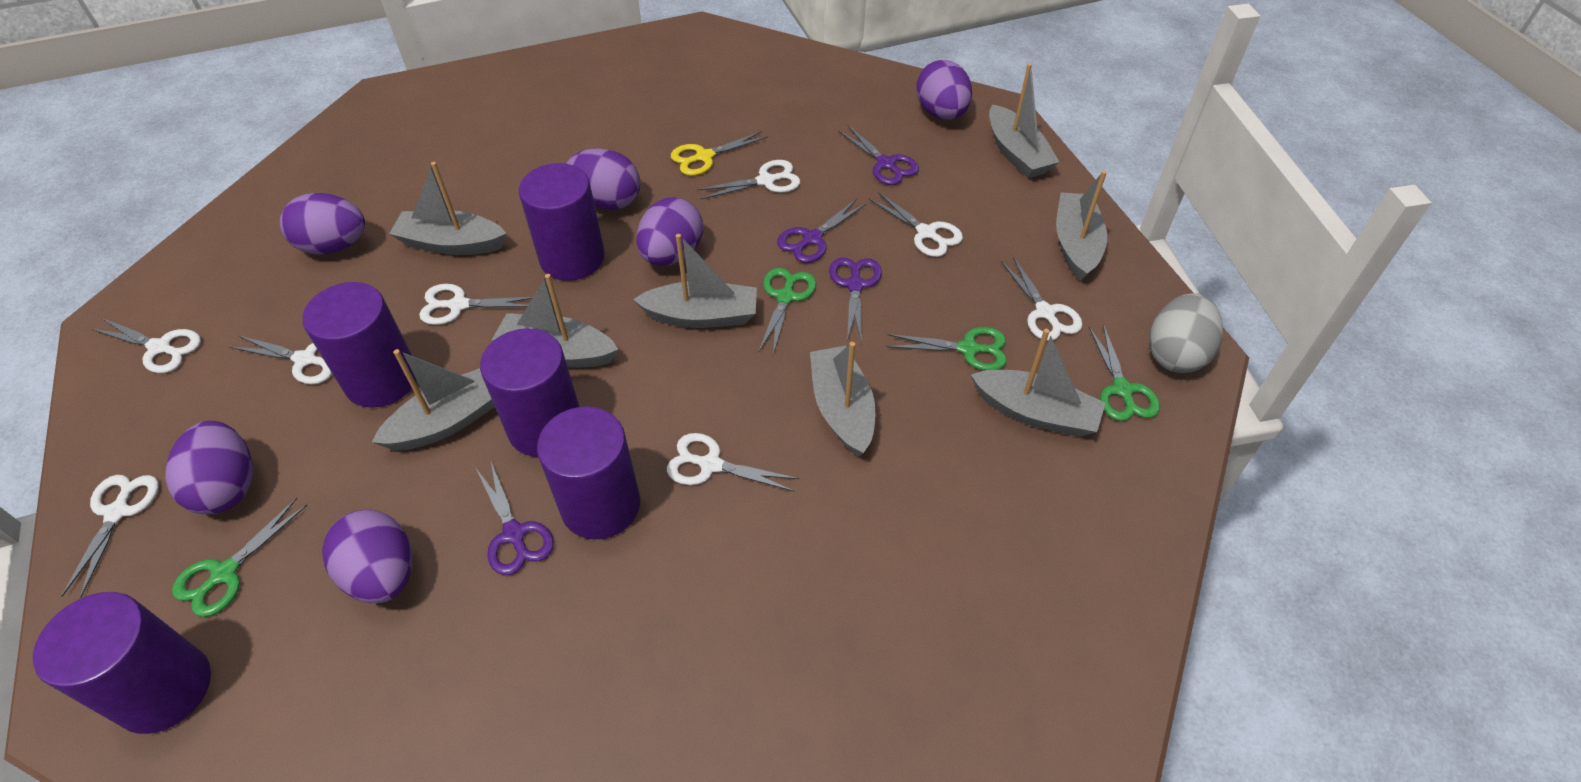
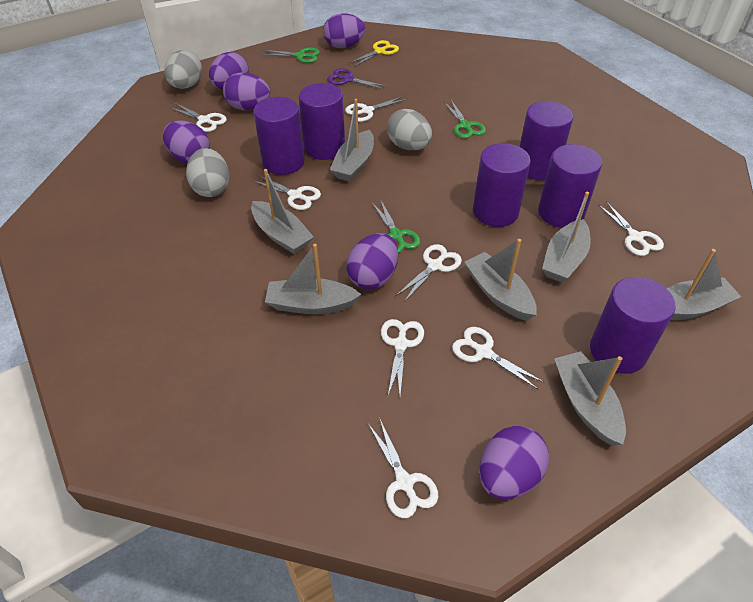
green scissors: 4 -> 3
grey boat: 8 -> 7
grey egg: 1 -> 3
purple cylinder: 5 -> 6
purple scissors: 4 -> 1

